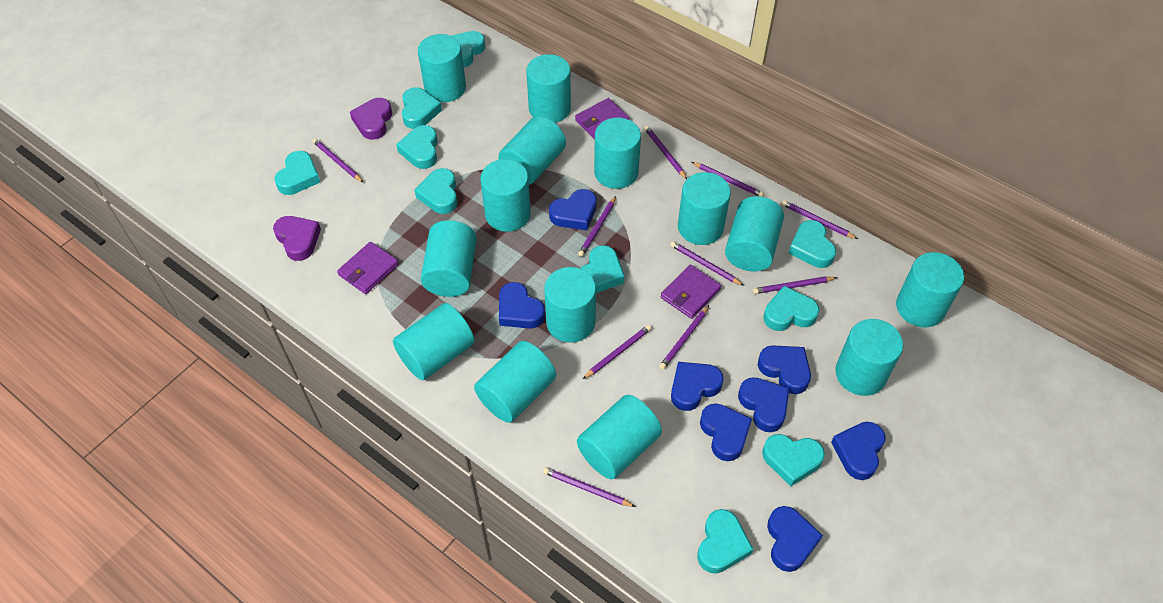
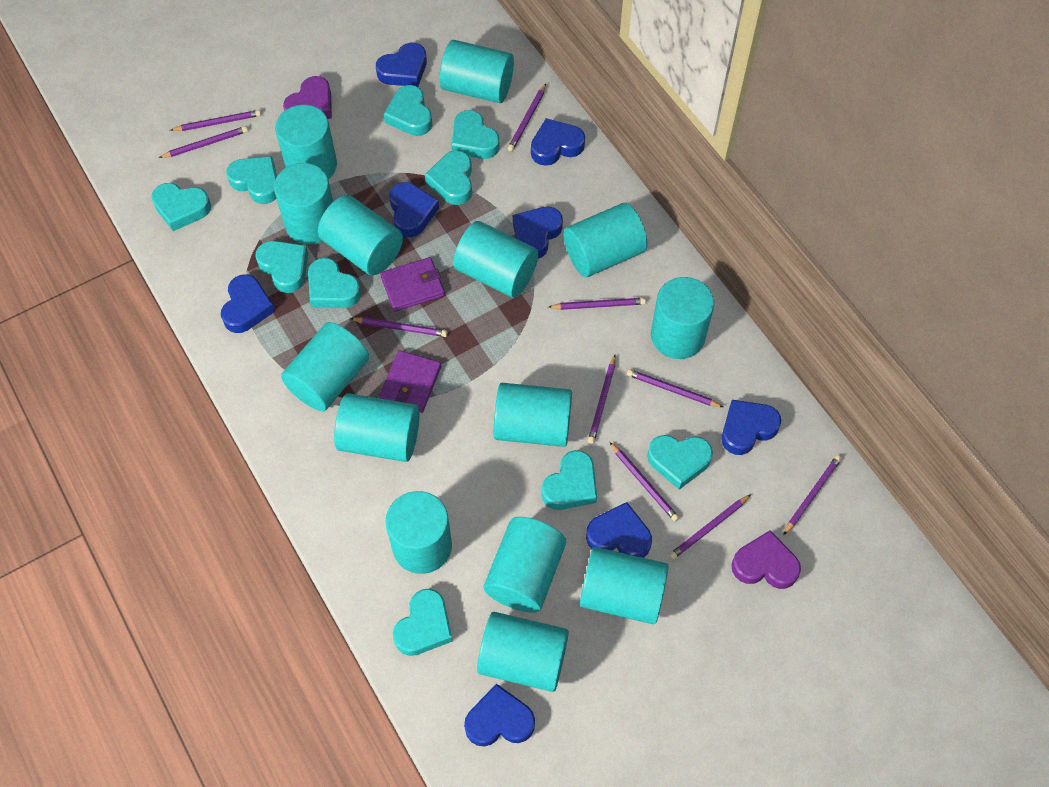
purple wallet: 3 -> 2

